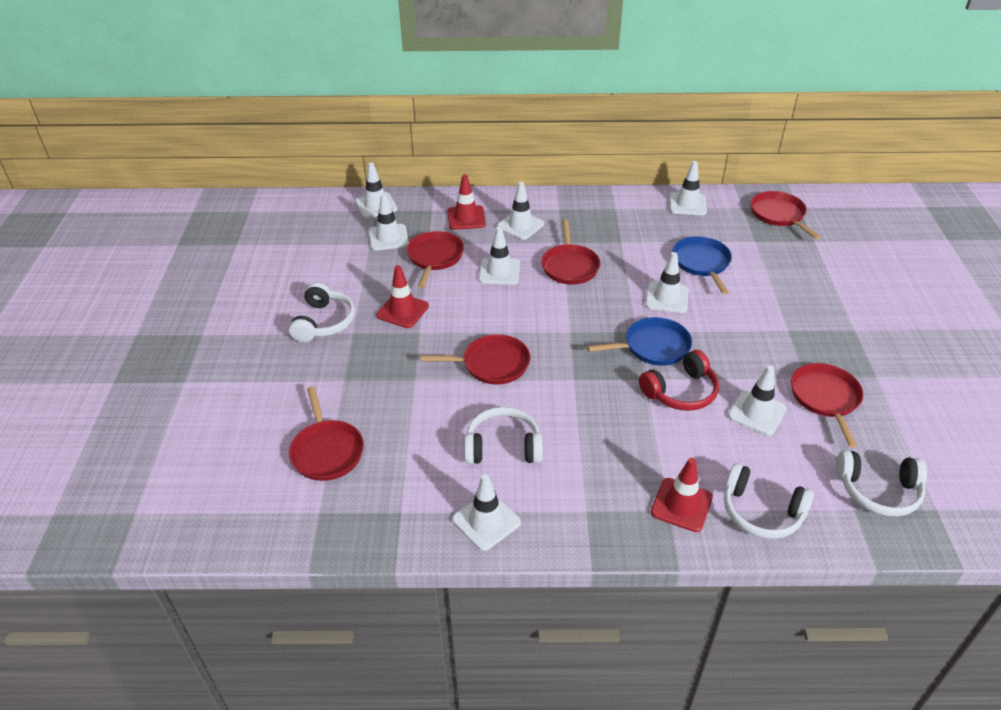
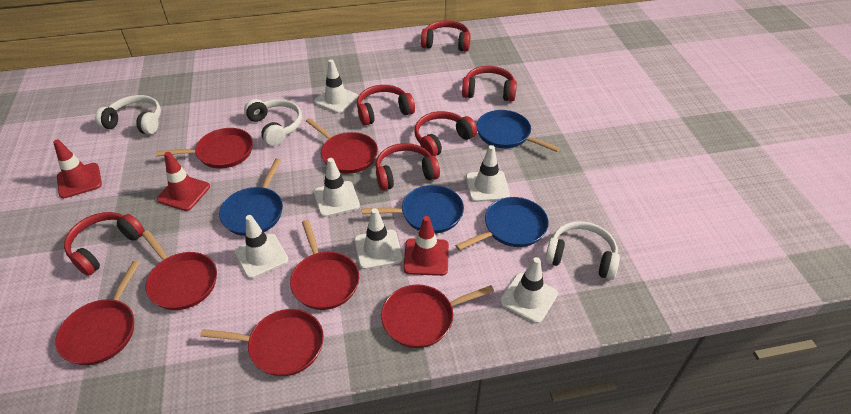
blue pan: 2 -> 4
red headphones: 1 -> 6
red pan: 6 -> 7
white headphones: 4 -> 3
white traffic cone: 8 -> 6

